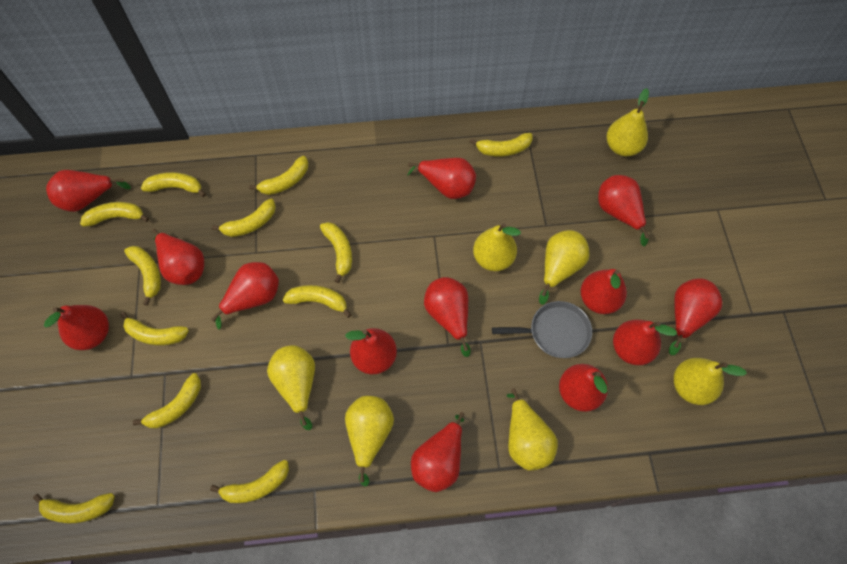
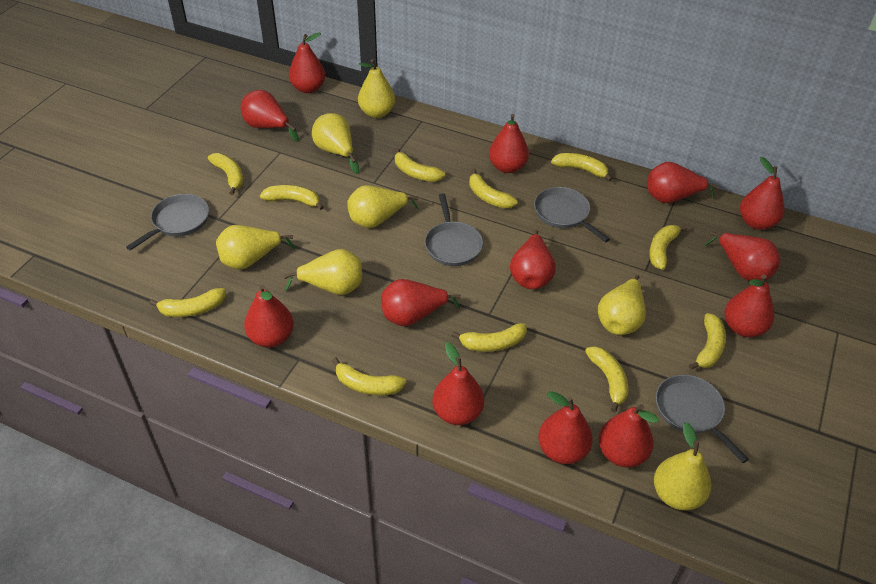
grey pan: 1 -> 4
yellow banana: 12 -> 11

